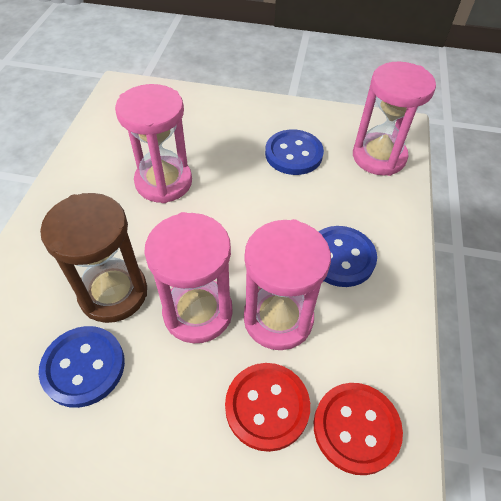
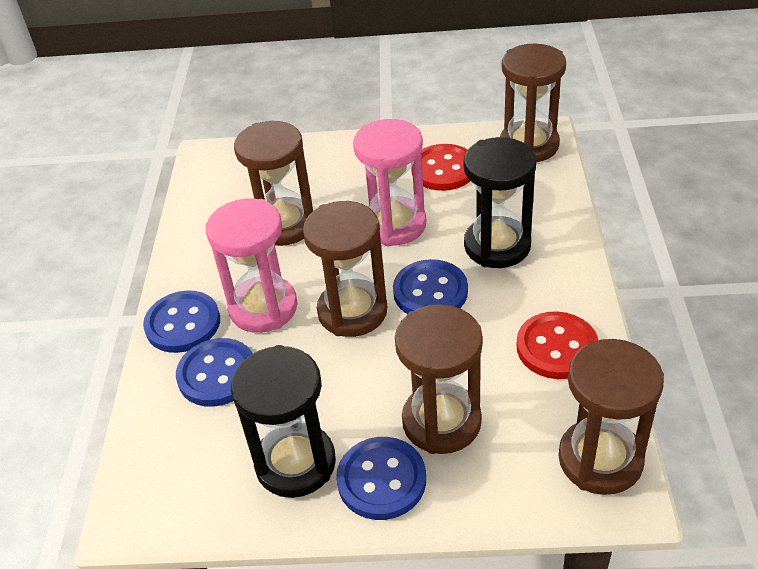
black hourglass: 0 -> 2
blue button: 3 -> 4
brown hourglass: 1 -> 5
pink hourglass: 4 -> 2

